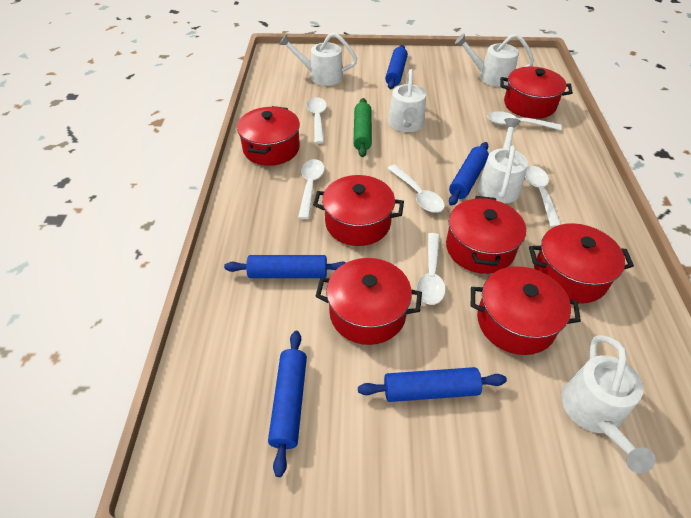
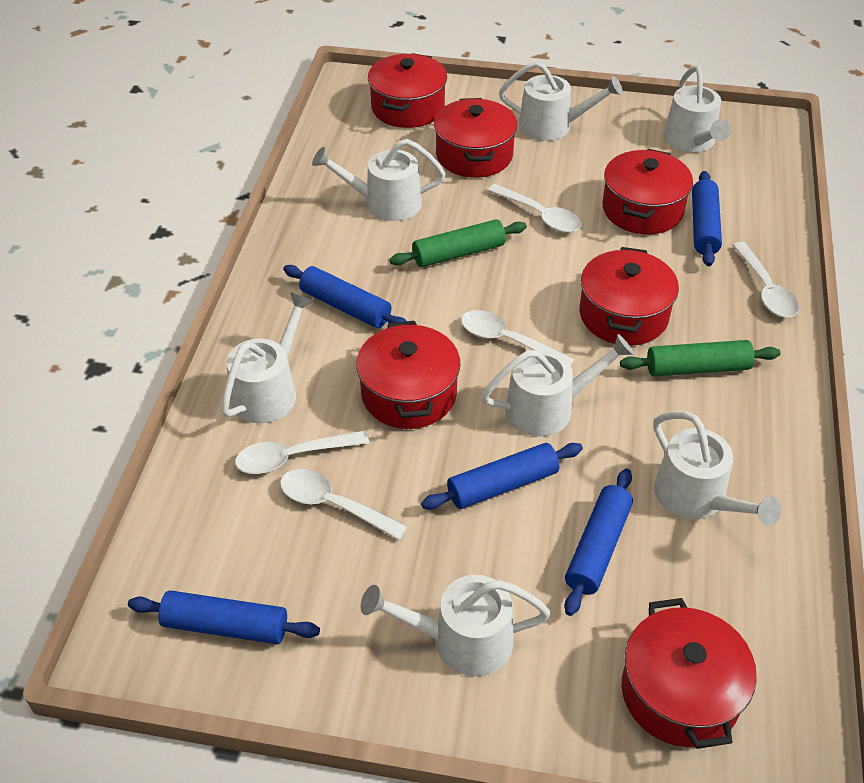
green rolling pin: 1 -> 2
red pot: 7 -> 6
white spoon: 6 -> 5
white watering can: 5 -> 7

